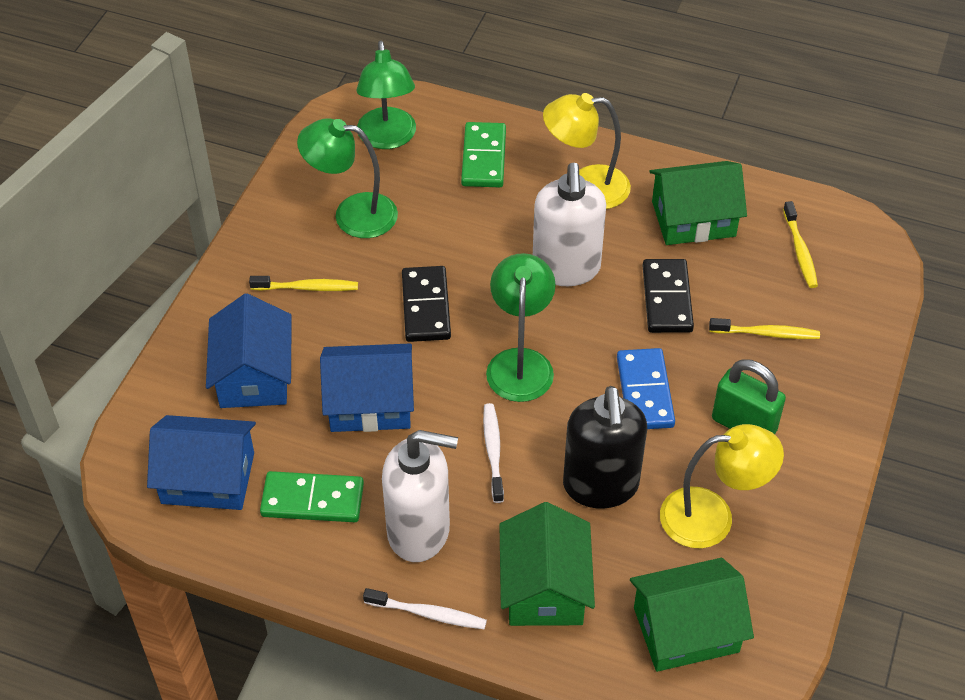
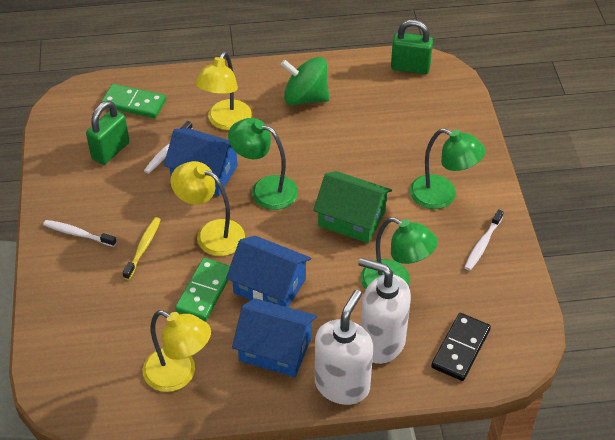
black domino: 2 -> 1
black soap dispenser: 1 -> 0
blue domino: 1 -> 0
green house: 3 -> 1
green padlock: 1 -> 2
green spinning top: 0 -> 1
white toothbrush: 2 -> 3
yellow lamp: 2 -> 3
yellow toothbrush: 3 -> 1

